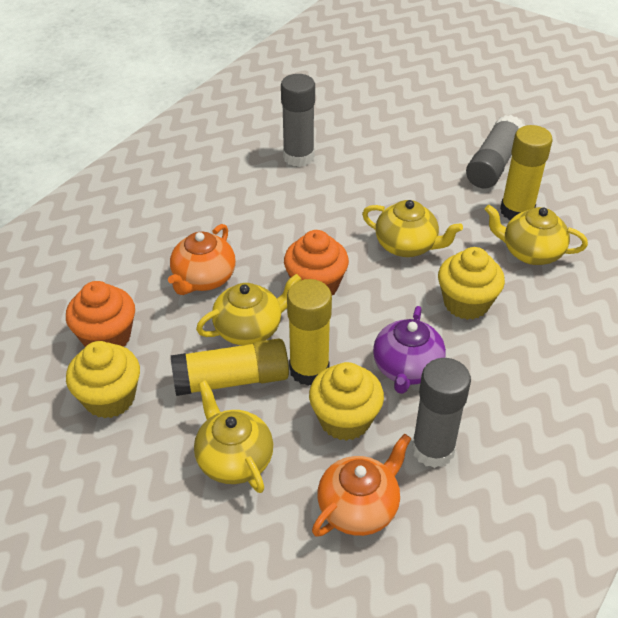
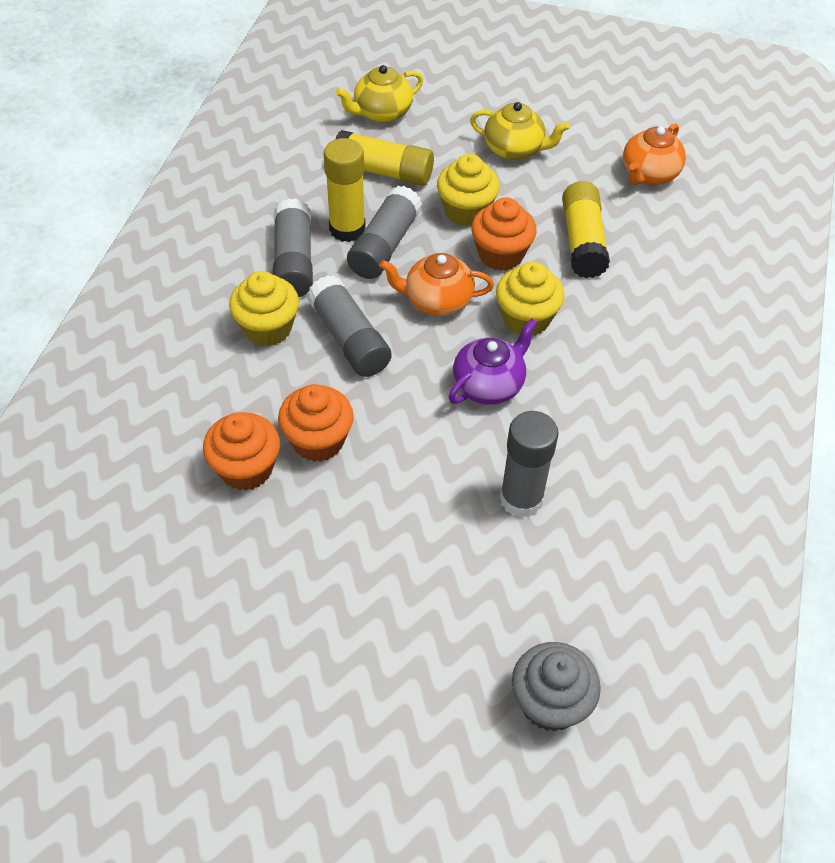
grey cupcake: 0 -> 1
grey glue stick: 3 -> 4
orange cupcake: 2 -> 3
yellow teapot: 4 -> 2

